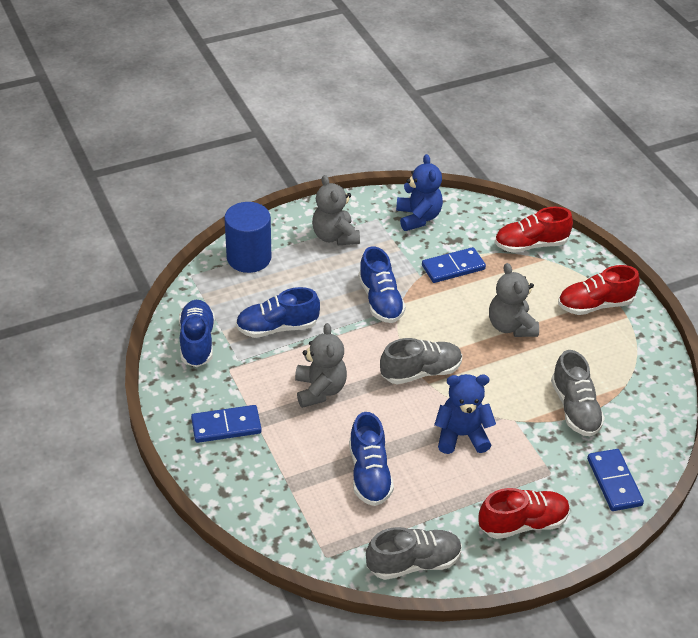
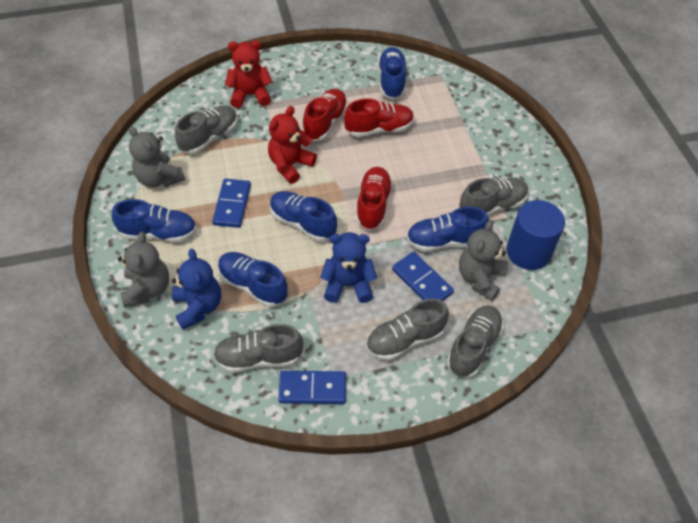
blue shoe: 4 -> 5
grey shoe: 3 -> 5
red teddy bear: 0 -> 2

